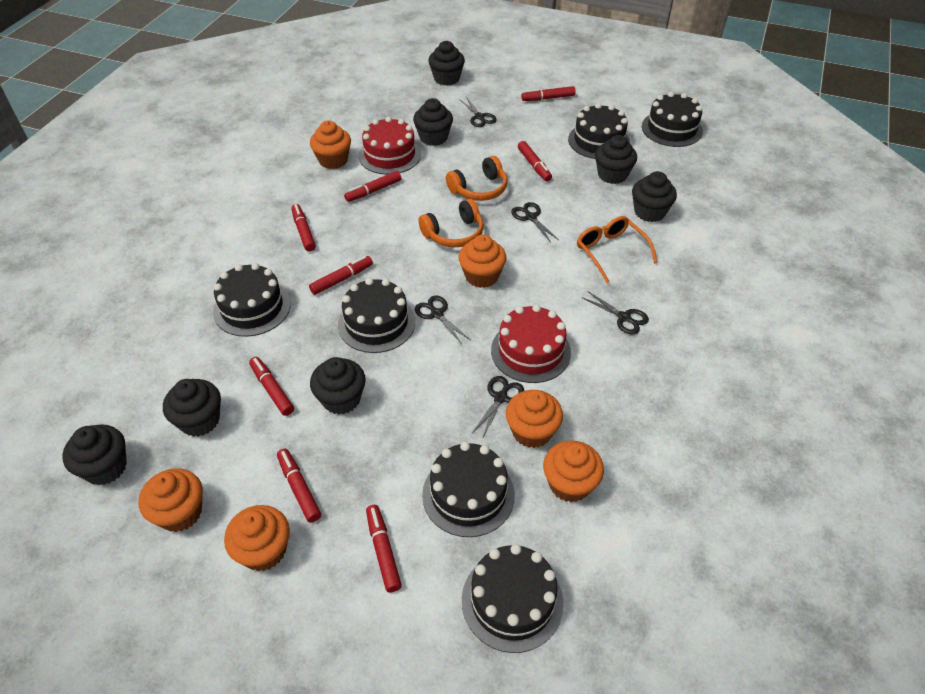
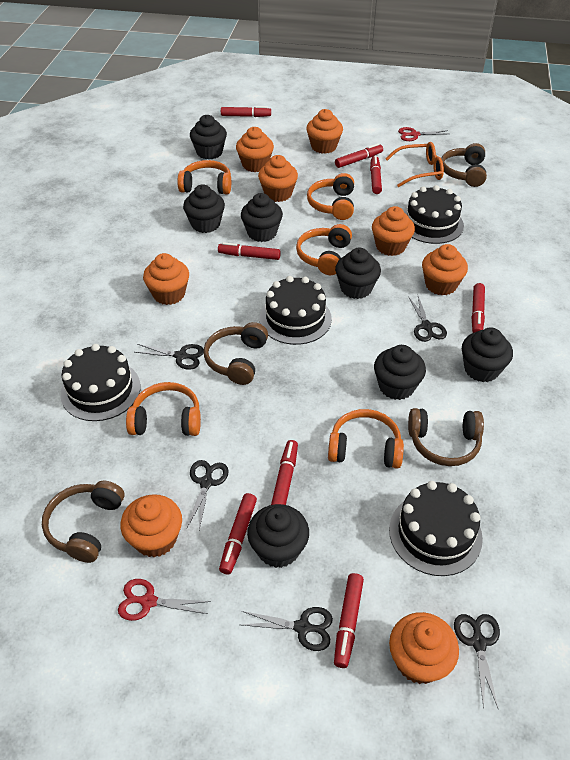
black cake: 6 -> 4
brown headphones: 0 -> 4
orange cupcake: 6 -> 8
orange headphones: 2 -> 5
red cake: 2 -> 0
red scissors: 0 -> 2

